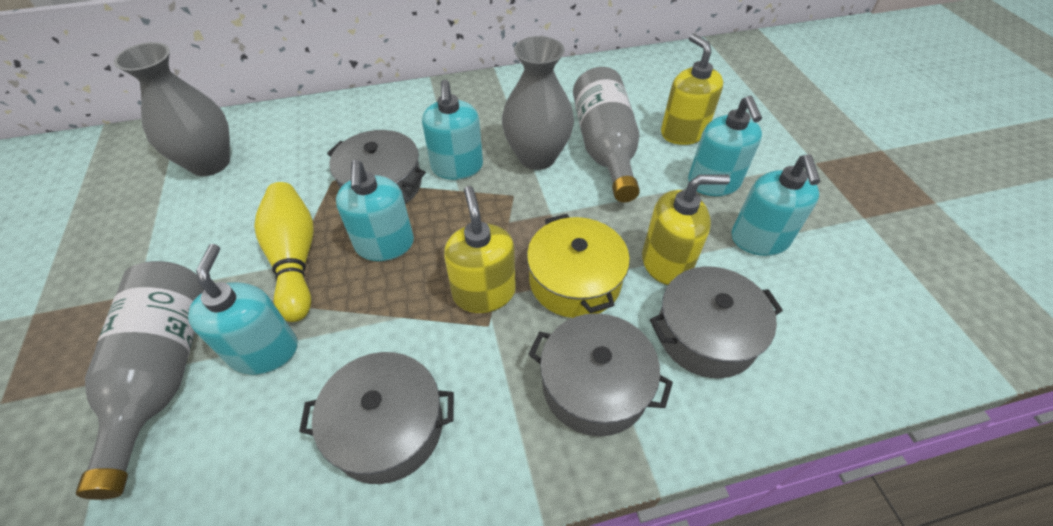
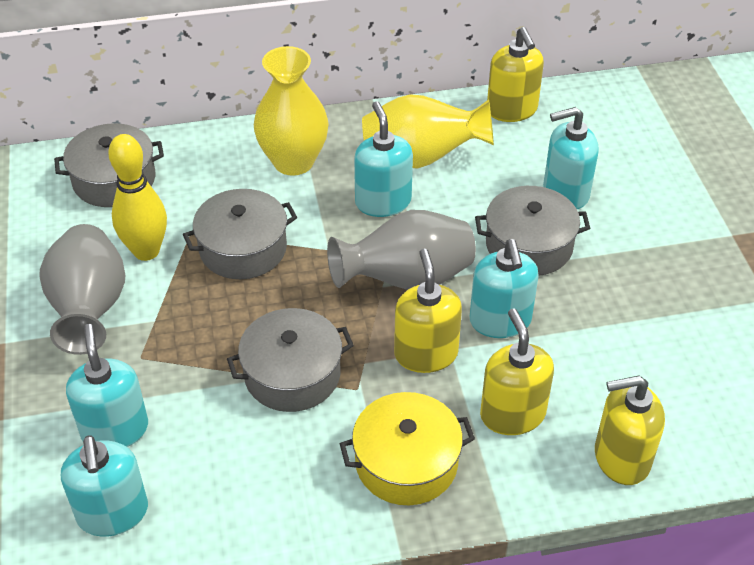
grey bottle: 2 -> 0
yellow soap dispenser: 3 -> 4
yellow vase: 0 -> 2

